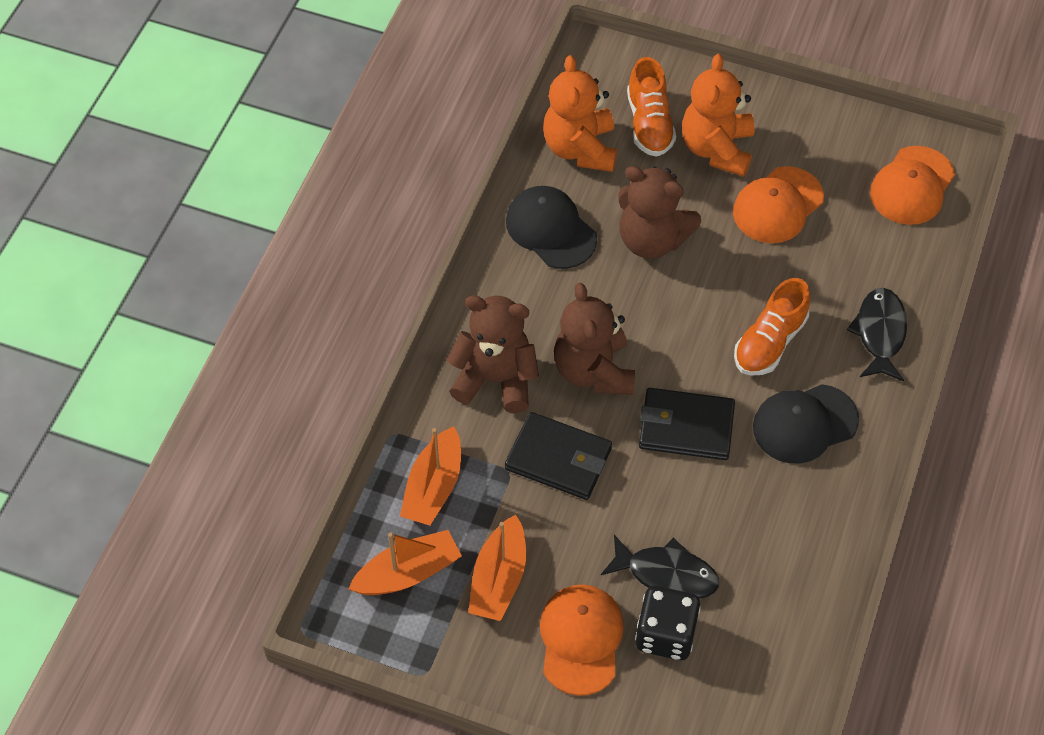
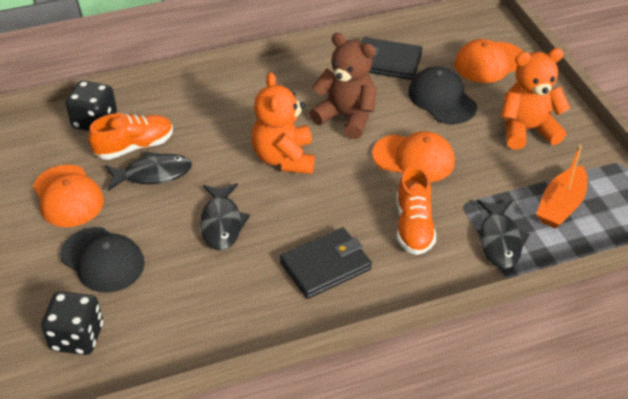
black dice: 1 -> 2
black fish: 2 -> 3
brown teddy bear: 3 -> 1
orange boat: 3 -> 1

